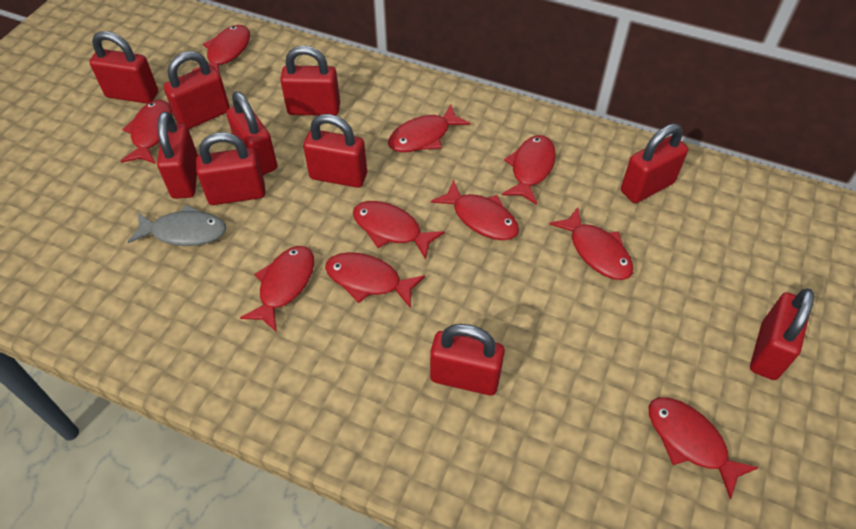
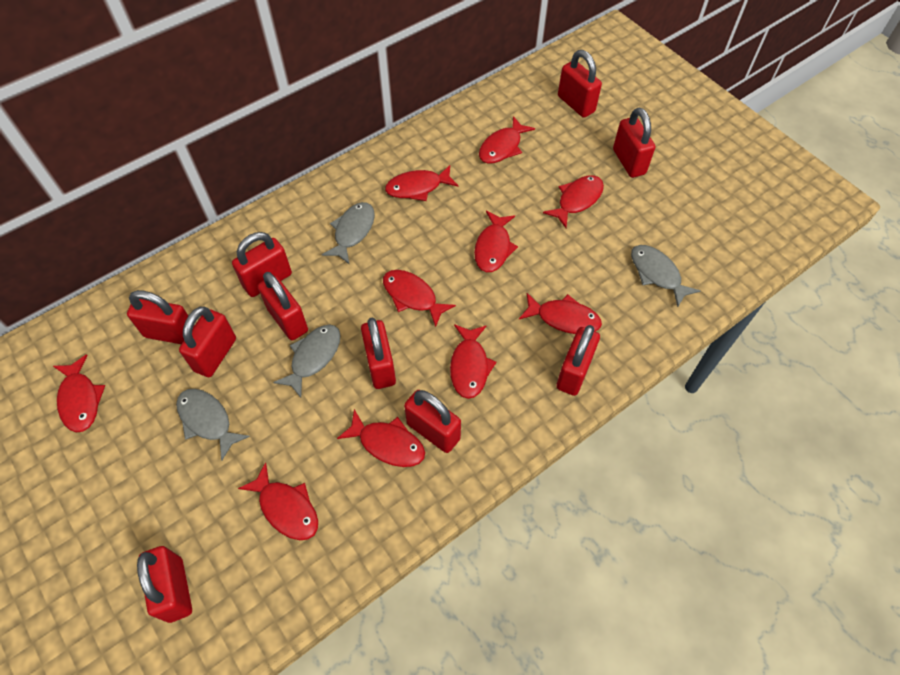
grey fish: 1 -> 4

